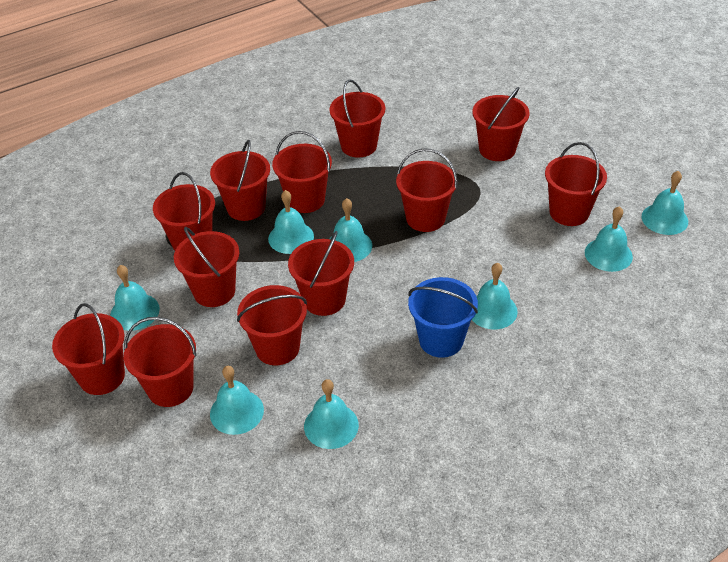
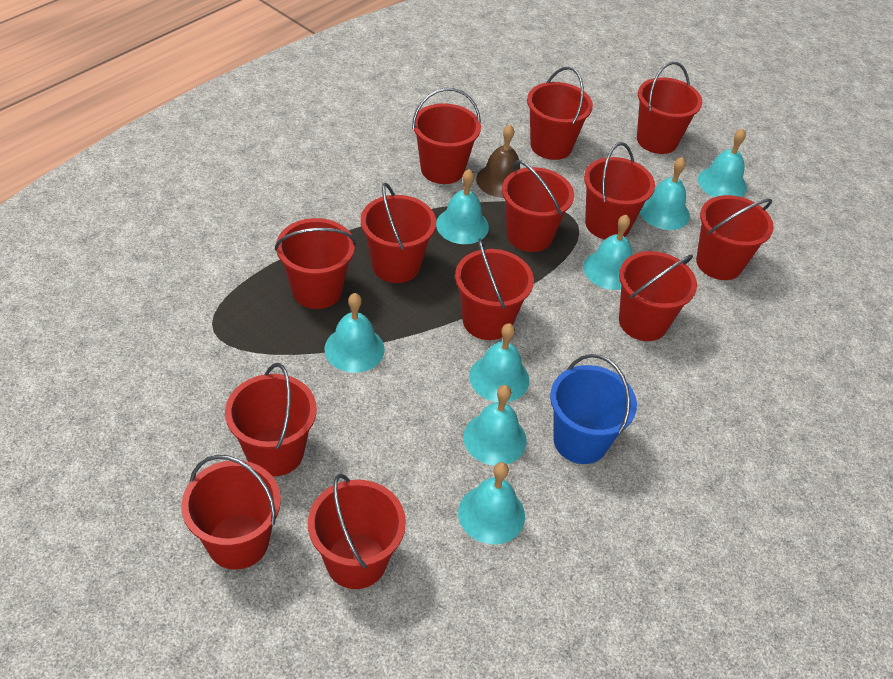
brown bell: 0 -> 1
red bucket: 12 -> 13

